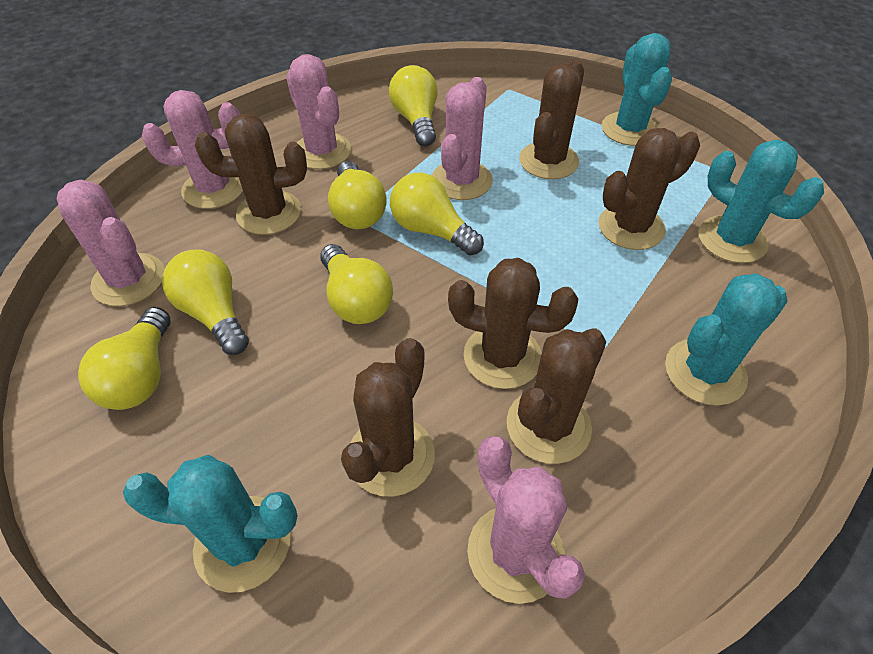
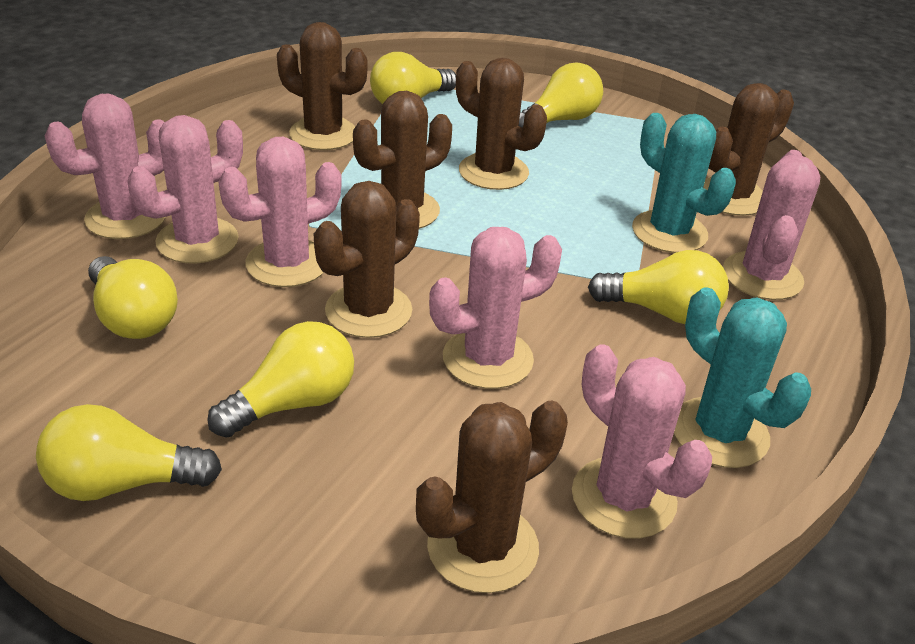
pink cactus: 5 -> 6
turquoise cactus: 4 -> 2

